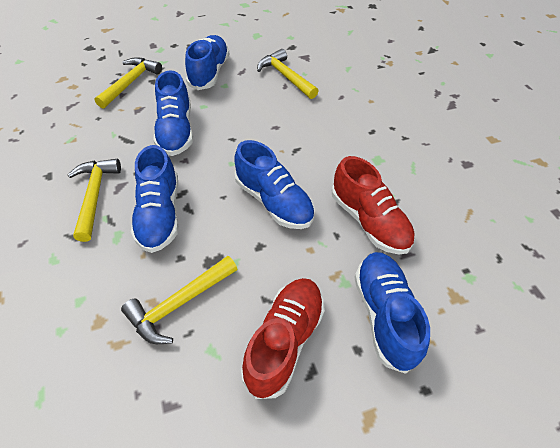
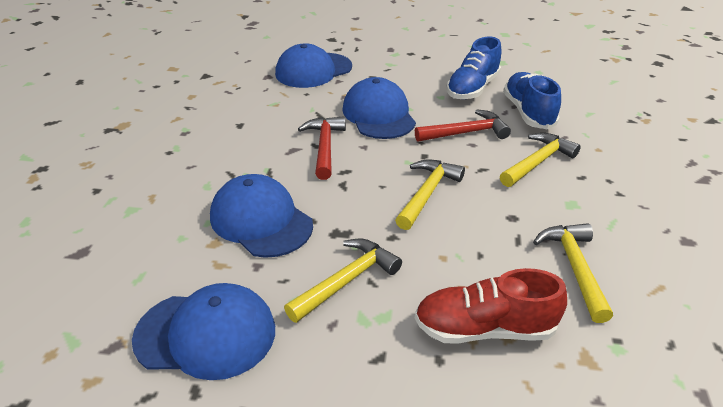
blue cap: 0 -> 4
blue shoe: 5 -> 2
red hammer: 0 -> 2
red shoe: 2 -> 1

